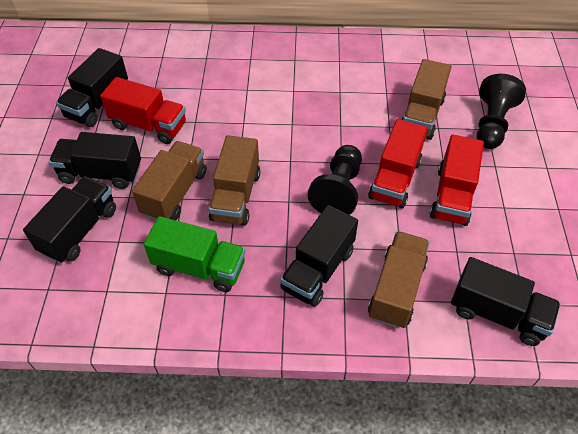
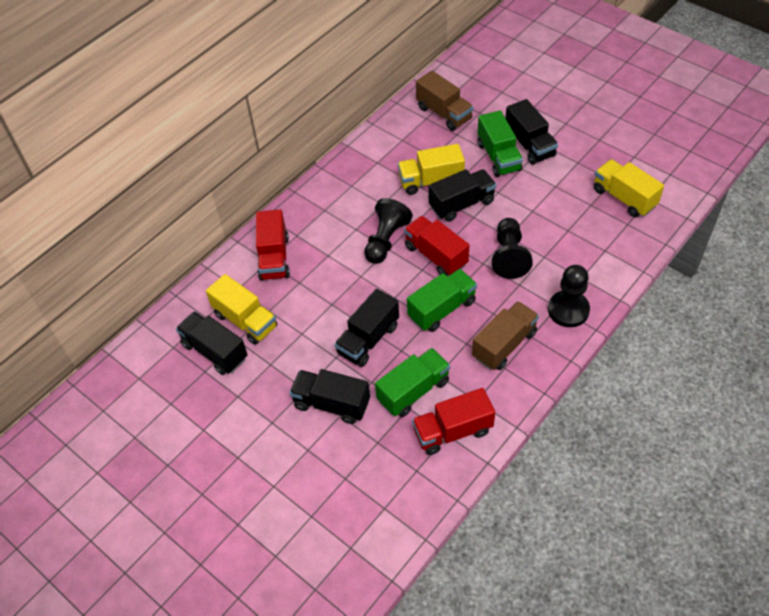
black pawn: 2 -> 3
brown truck: 4 -> 2
green truck: 1 -> 3
yellow truck: 0 -> 3

